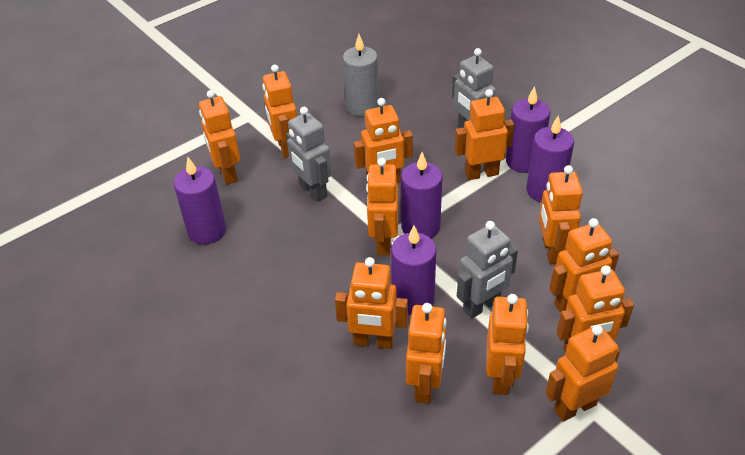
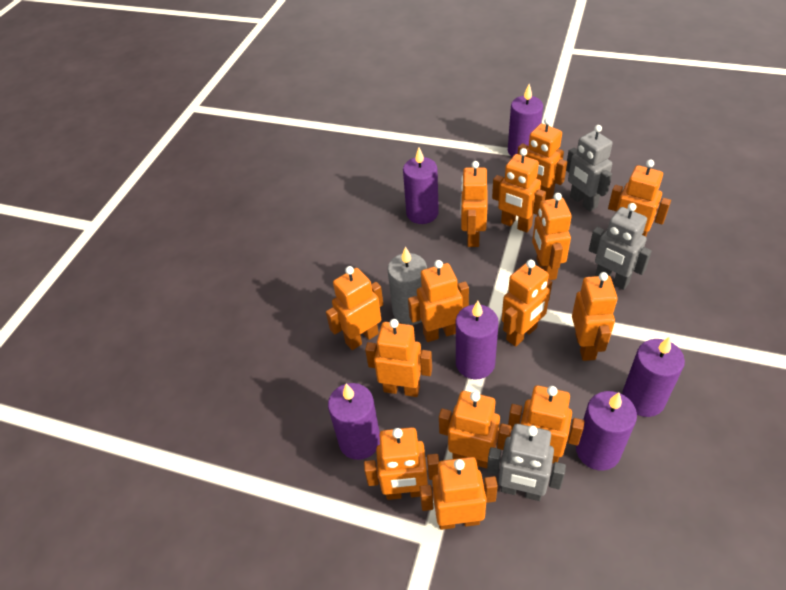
orange robot: 12 -> 14
purple candle: 5 -> 6

